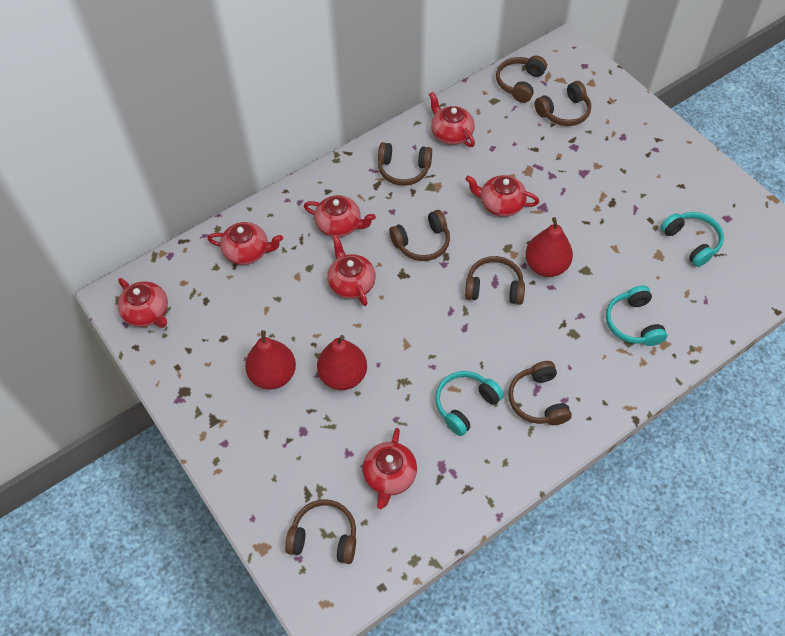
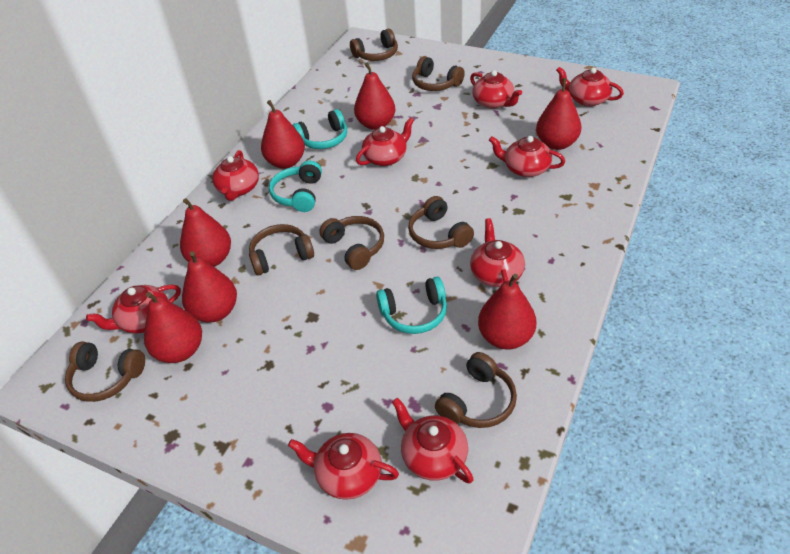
red pear: 3 -> 7
red teapot: 7 -> 9

